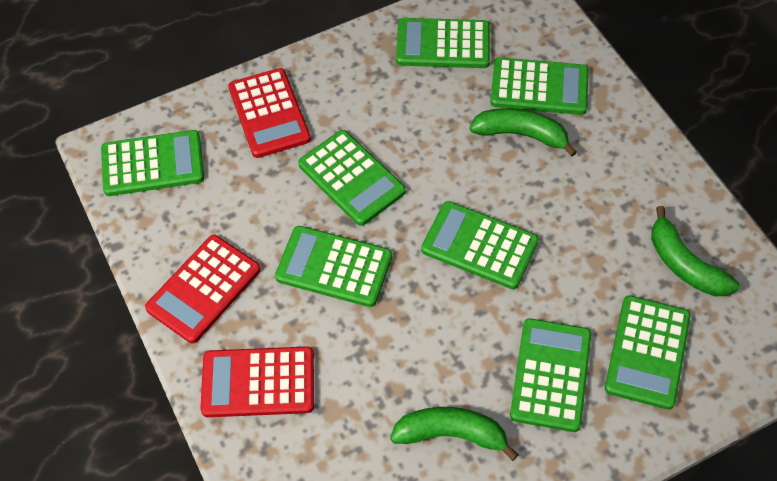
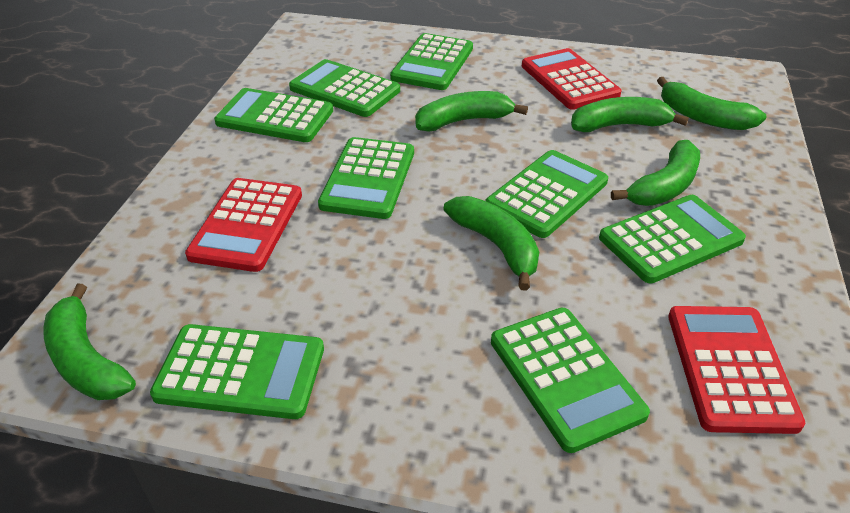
green banana: 3 -> 6

